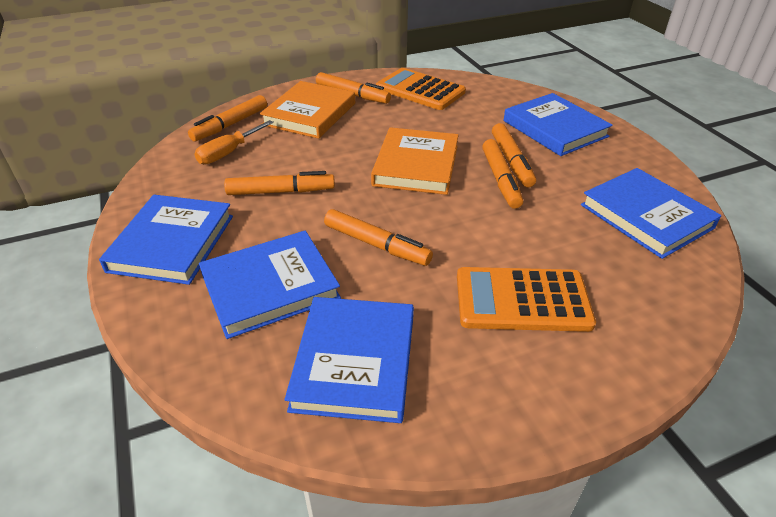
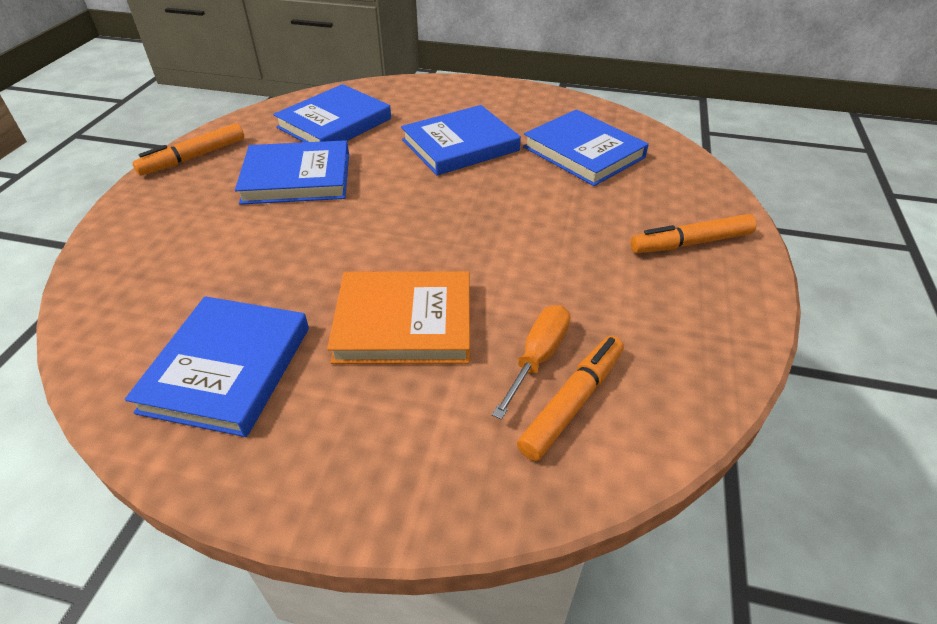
orange book: 2 -> 1
orange calculator: 2 -> 0
orange marker: 6 -> 3

